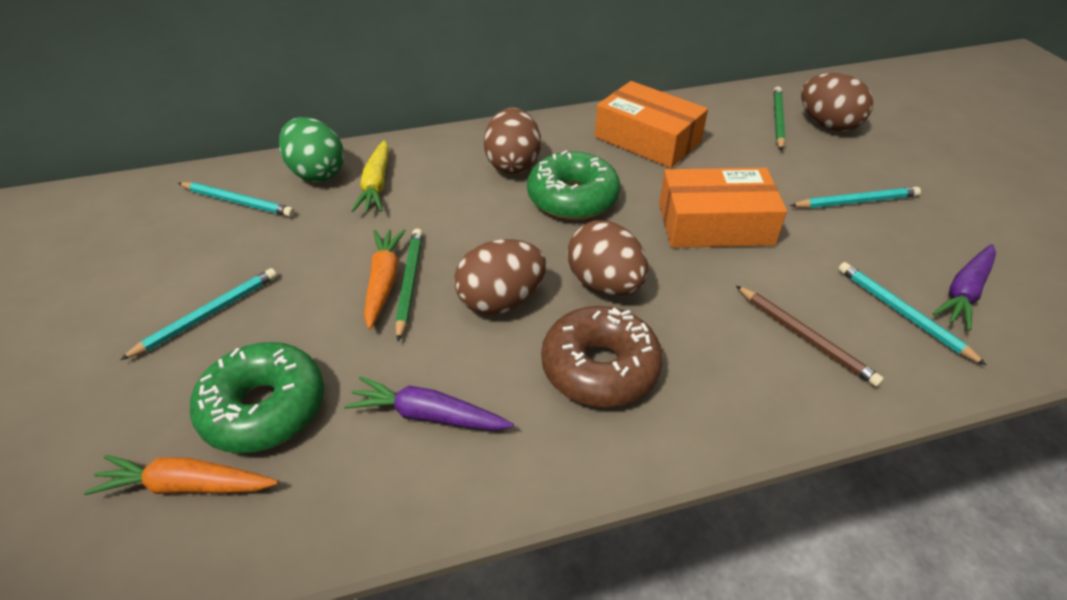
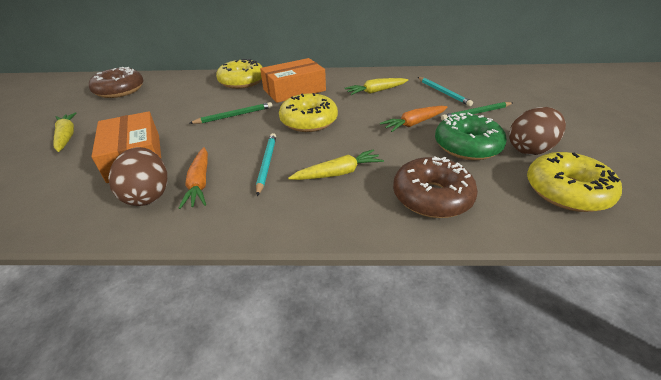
brown donut: 1 -> 2
brown egg: 4 -> 2
brown pencil: 1 -> 0
green donut: 2 -> 1
green egg: 1 -> 0
purple carrot: 2 -> 0
turquoise pencil: 4 -> 2
yellow carrot: 1 -> 3
yellow donut: 0 -> 3

